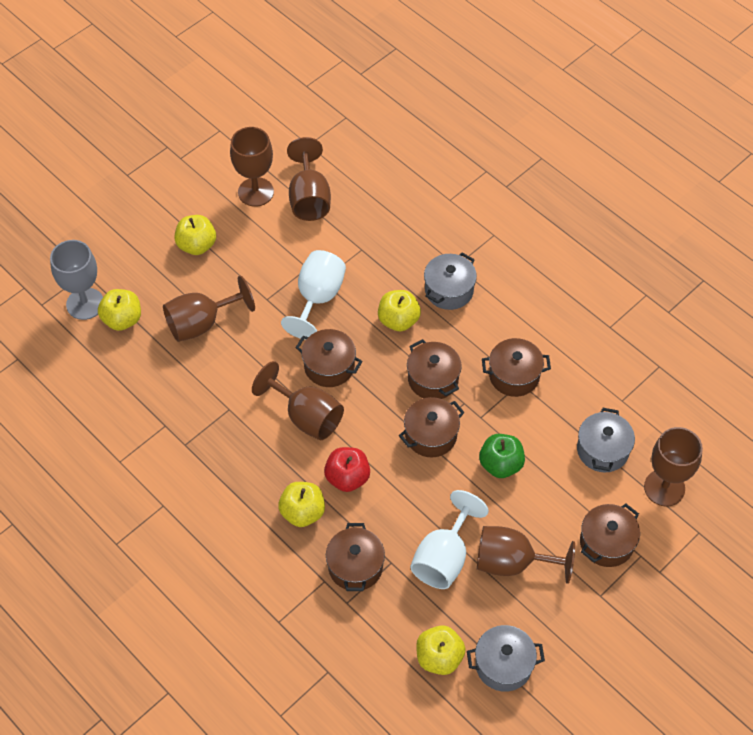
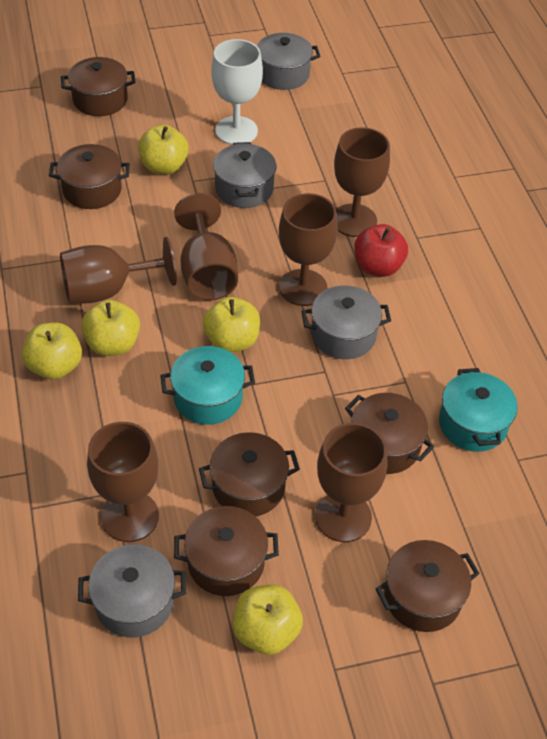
green apple: 1 -> 0
grey goblet: 1 -> 0
grey pot: 3 -> 4
turquoise pot: 0 -> 2
white goblet: 2 -> 1

